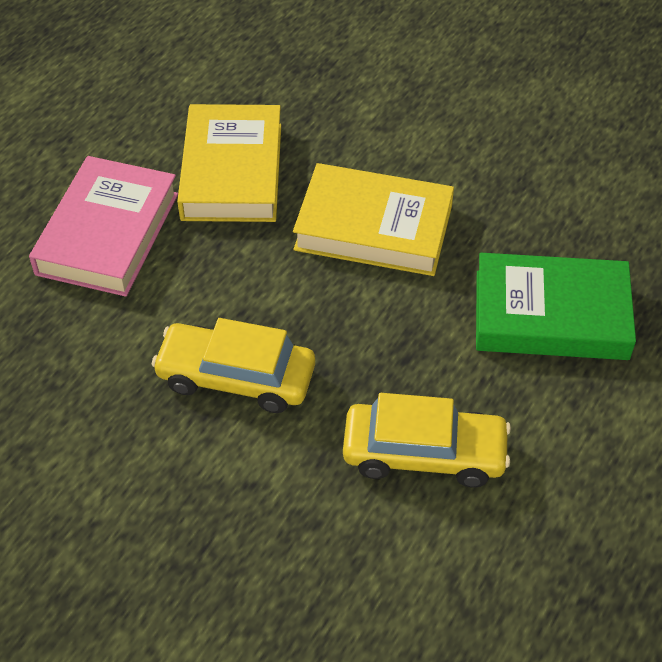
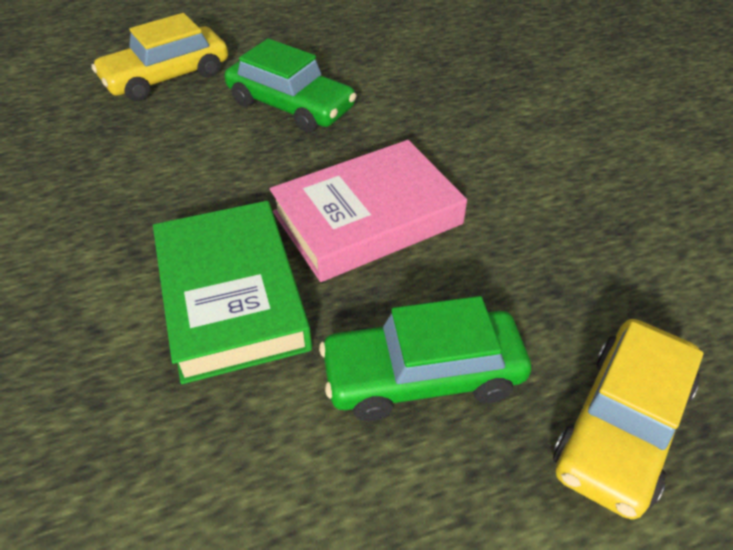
green car: 0 -> 2
yellow book: 2 -> 0

